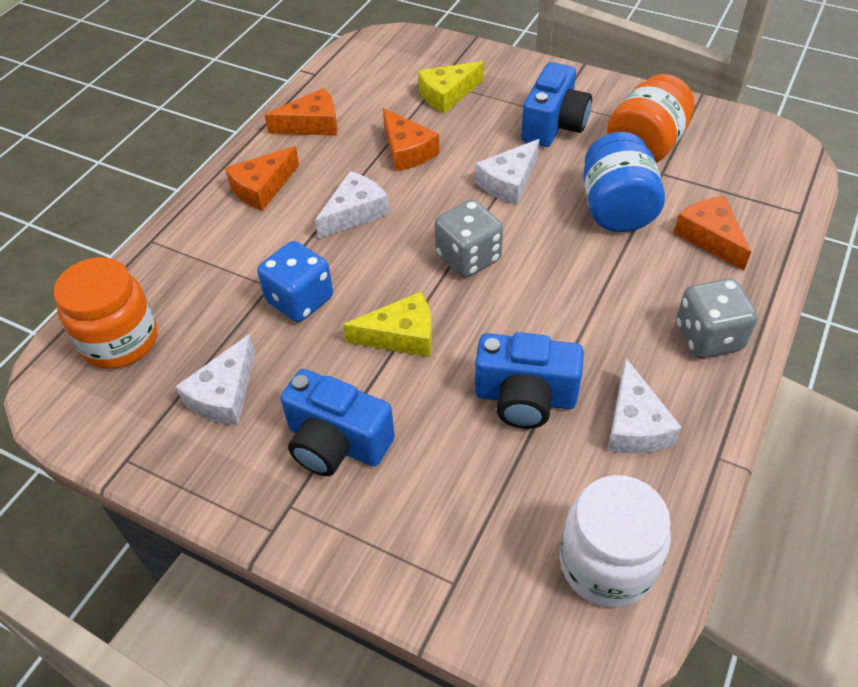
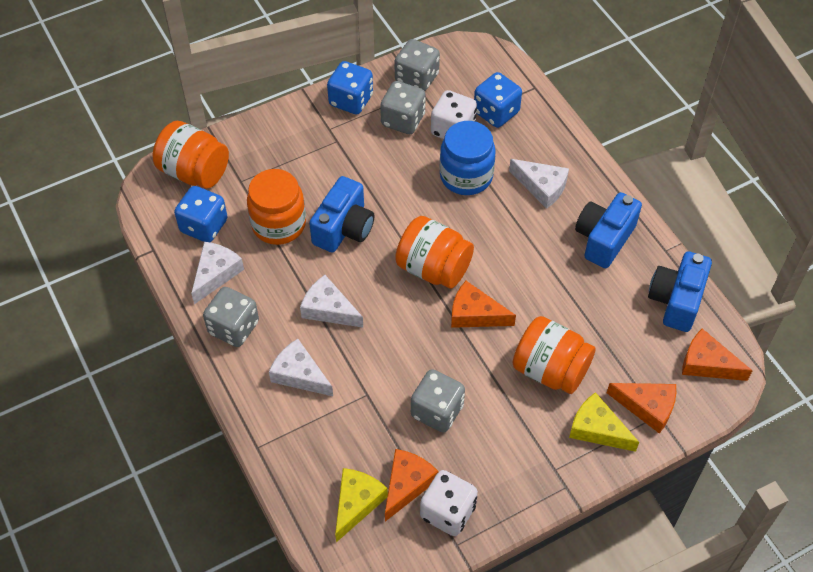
blue dice: 1 -> 3
grey dice: 2 -> 4
orange jar: 2 -> 4
white dice: 0 -> 2
white jar: 1 -> 0

